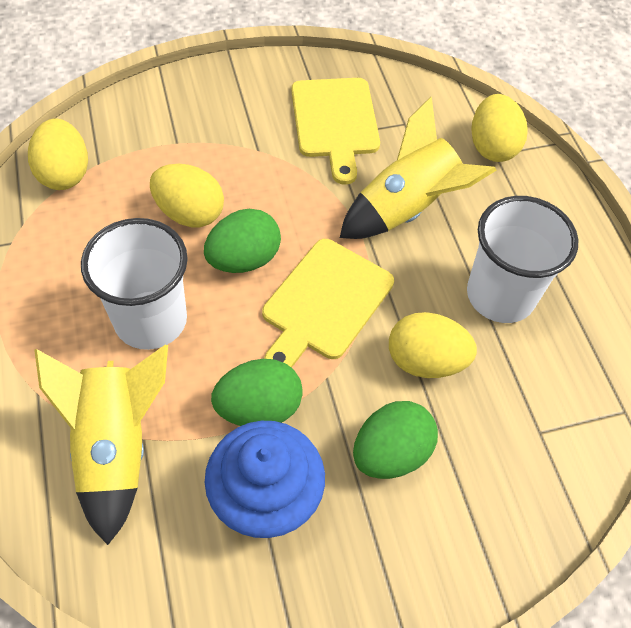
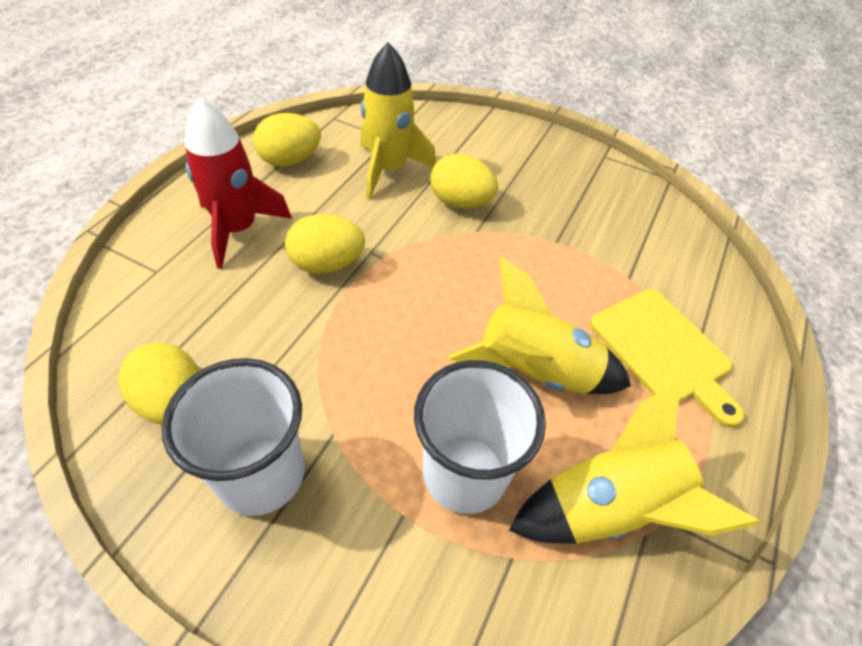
blue cupcake: 1 -> 0
green egg: 3 -> 0
red rocket: 0 -> 1
yellow cutting board: 2 -> 1
yellow rocket: 2 -> 3

